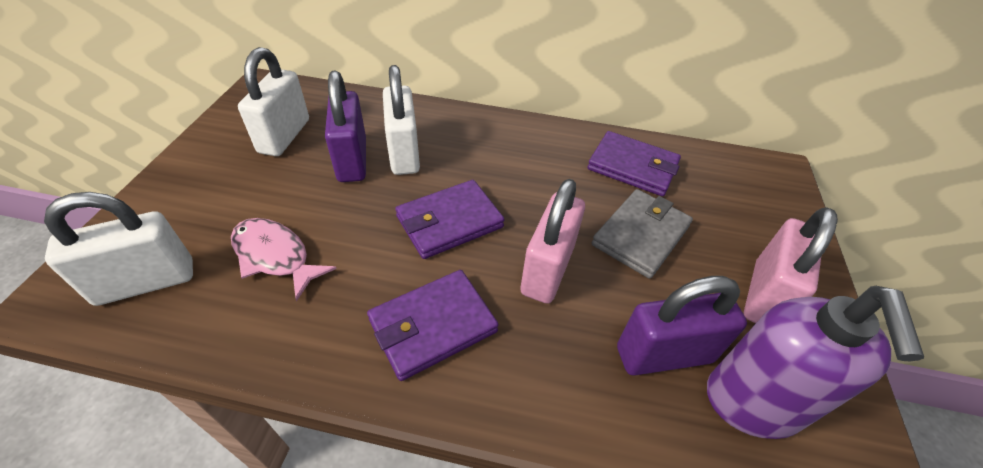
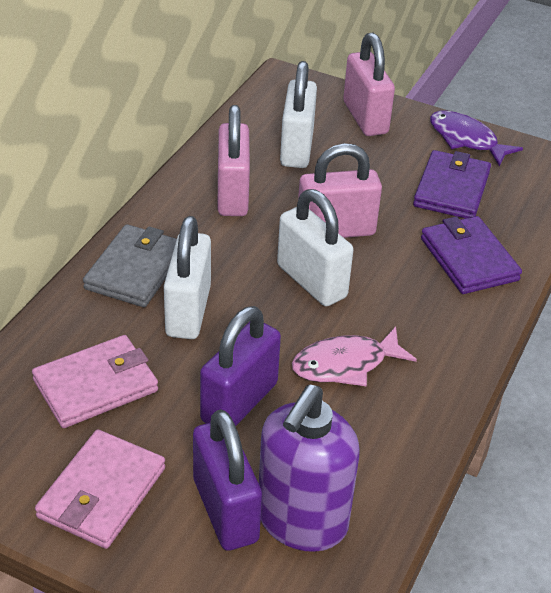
pink padlock: 2 -> 3
pink wallet: 0 -> 2
purple fish: 0 -> 1
purple wallet: 3 -> 2

